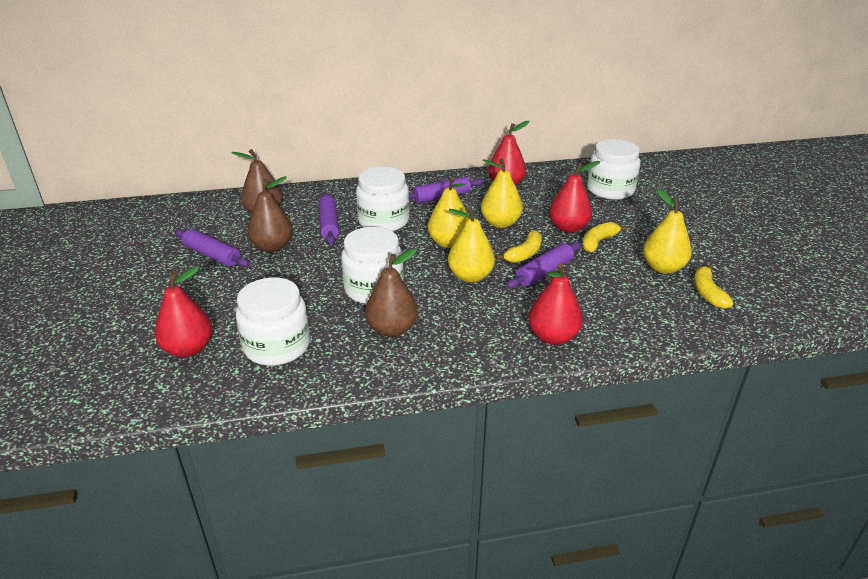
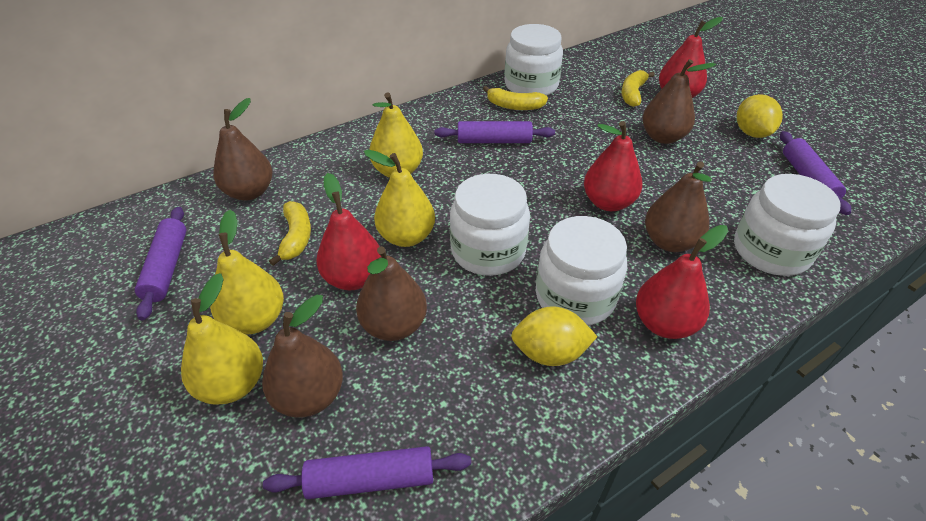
brown pear: 3 -> 5
yellow lemon: 0 -> 2

